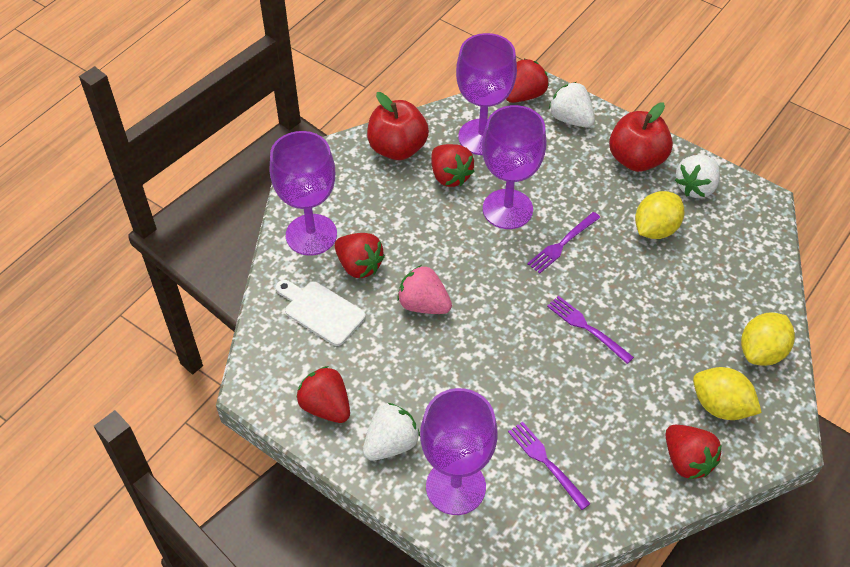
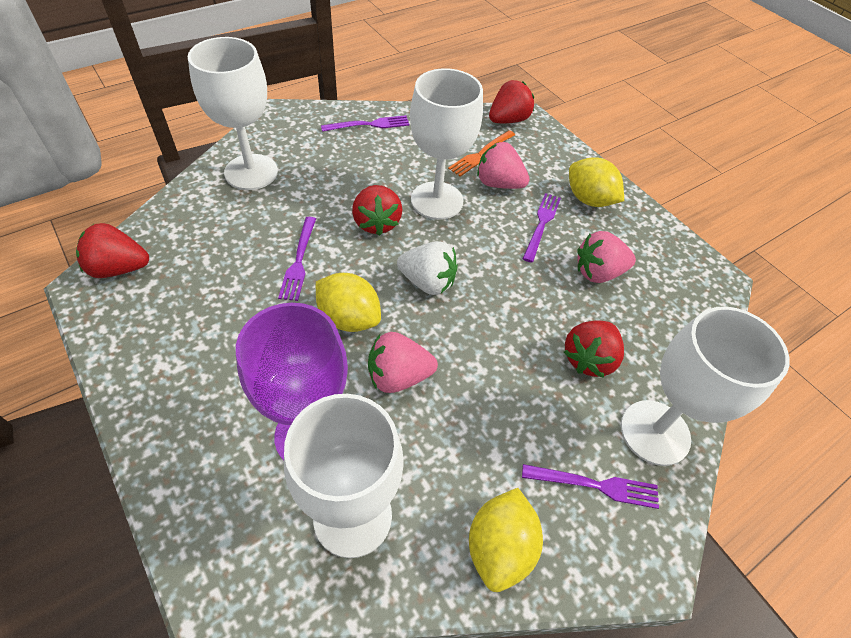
orange fork: 0 -> 1
pink strawberry: 1 -> 3
purple fork: 3 -> 4
purple goblet: 4 -> 1
red apple: 2 -> 0
red strawberry: 5 -> 4
white cutting board: 1 -> 0
white goblet: 0 -> 4
white strawberry: 3 -> 1

